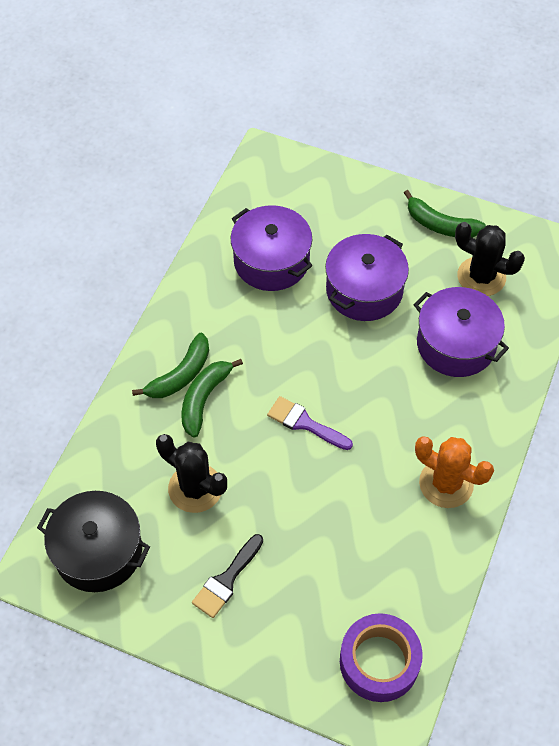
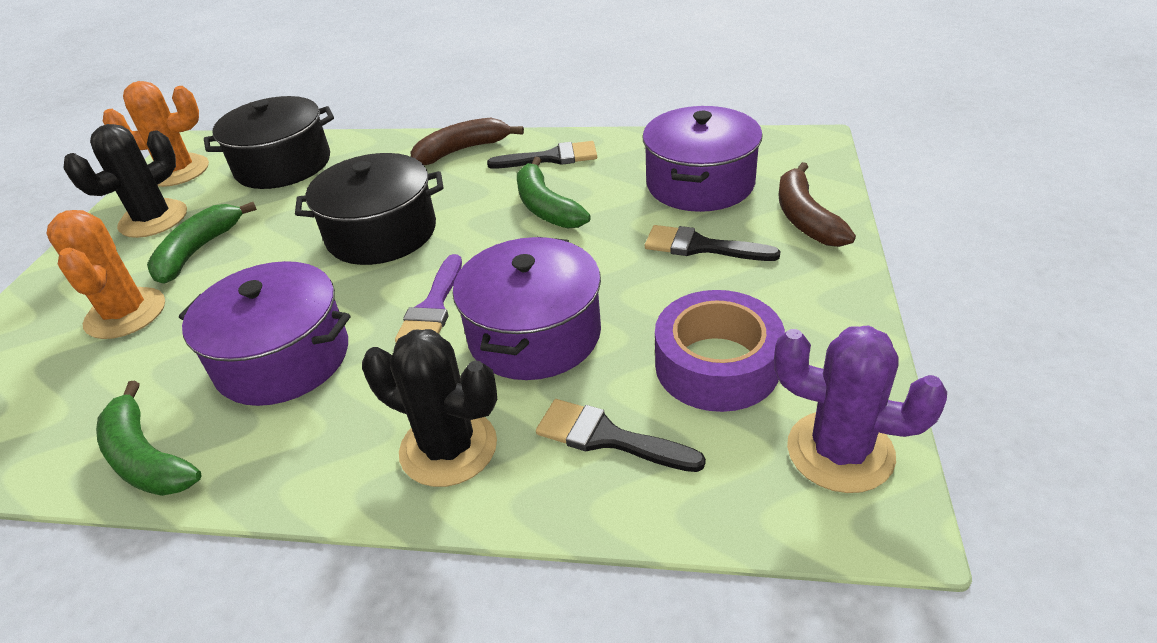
black brush: 1 -> 3
black pot: 1 -> 2
brown banana: 0 -> 2
orange cactus: 1 -> 2
purple cactus: 0 -> 1

